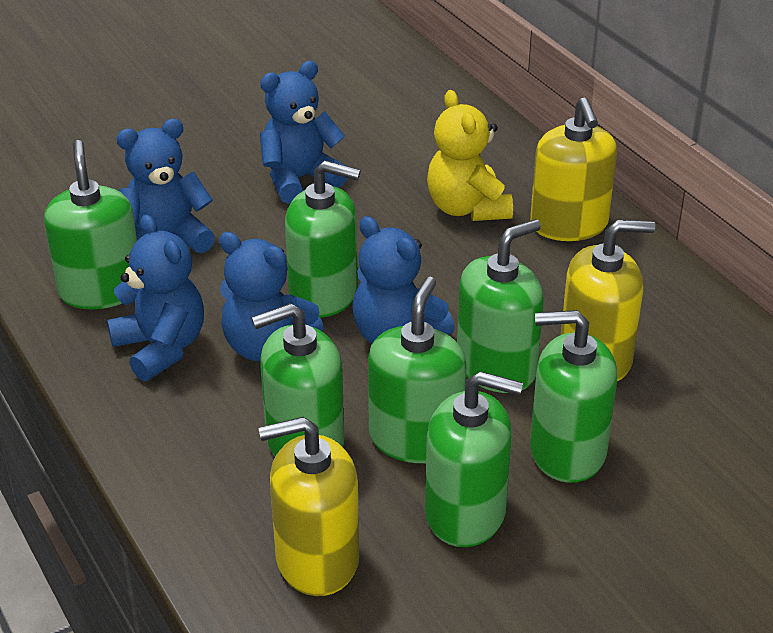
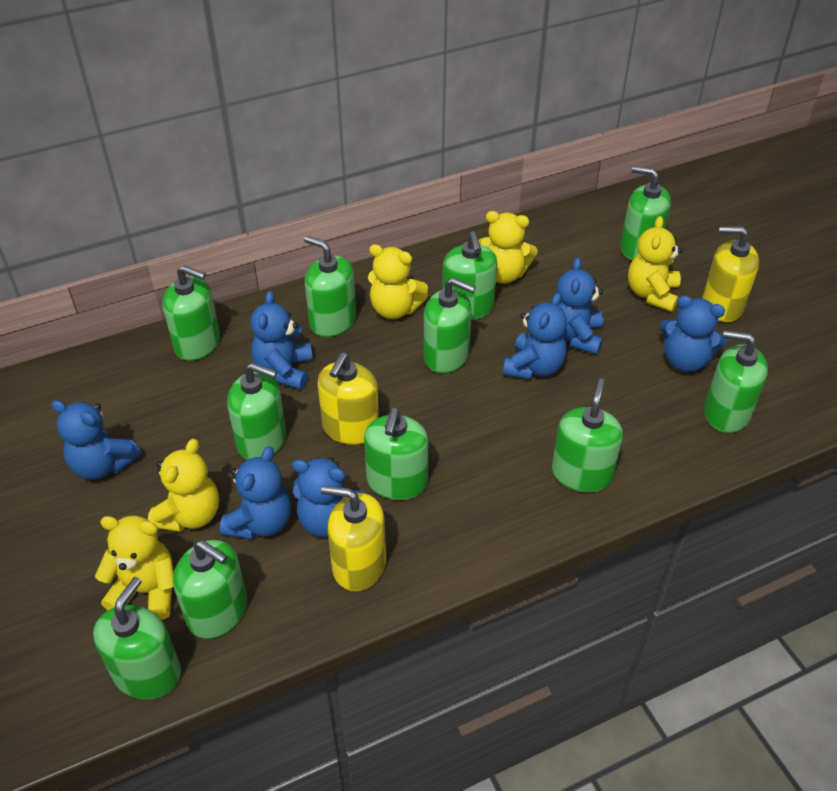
blue teddy bear: 5 -> 7
green soap dispenser: 7 -> 11
yellow teddy bear: 1 -> 5

